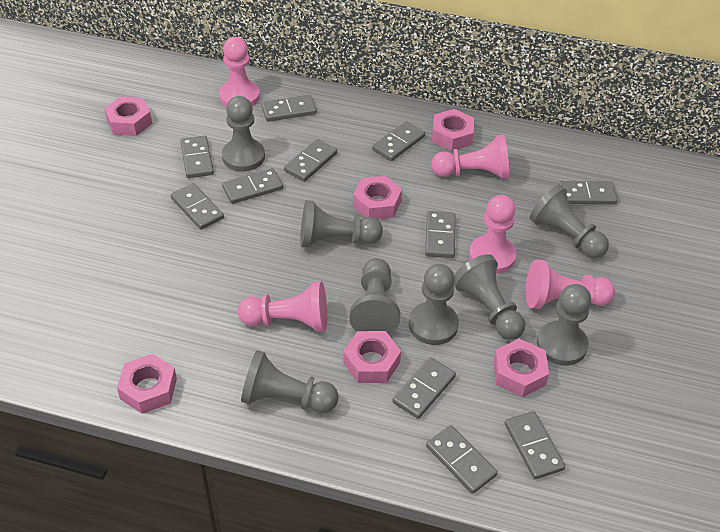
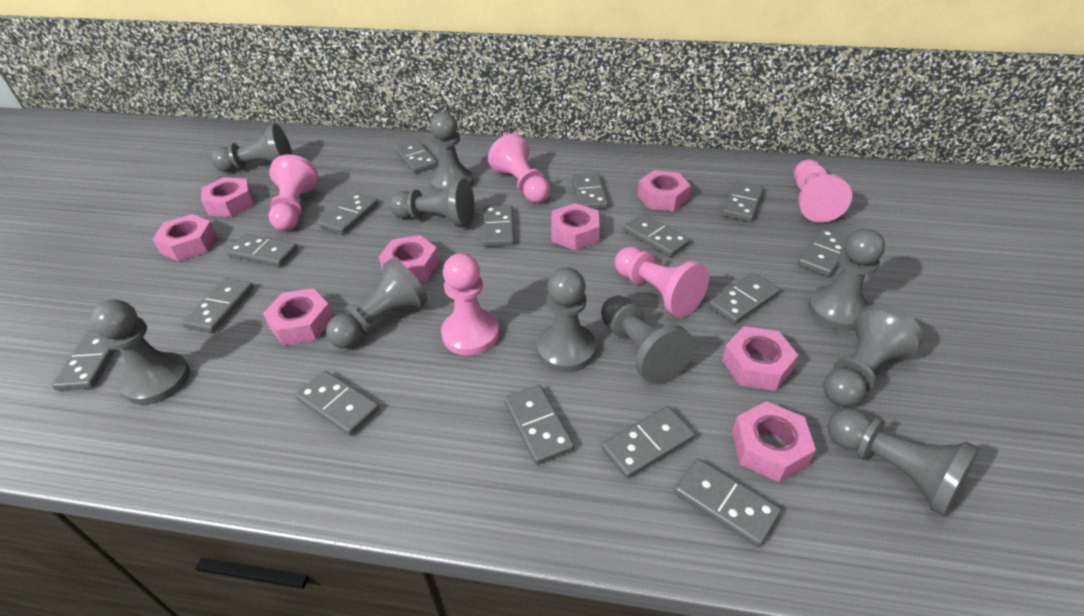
grey domino: 11 -> 15
grey pawn: 8 -> 10
pink nut: 6 -> 8

